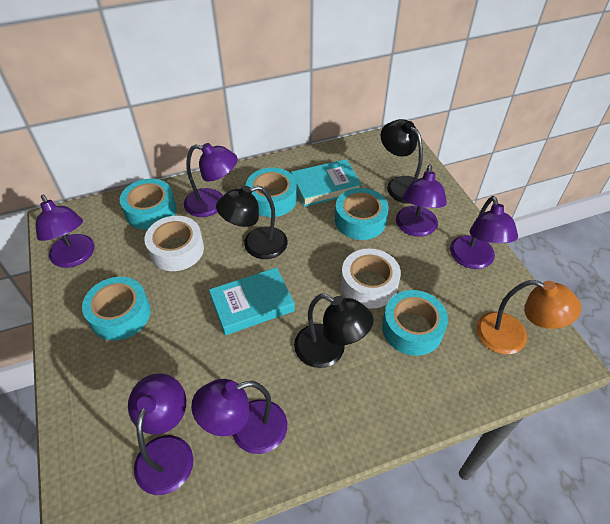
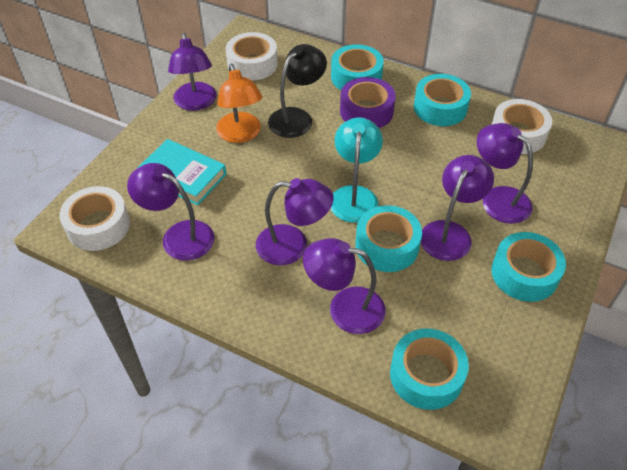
black lamp: 3 -> 1
purple tape: 0 -> 1
turquoise book: 2 -> 1
turquoise lamp: 0 -> 1
white tape: 2 -> 3

